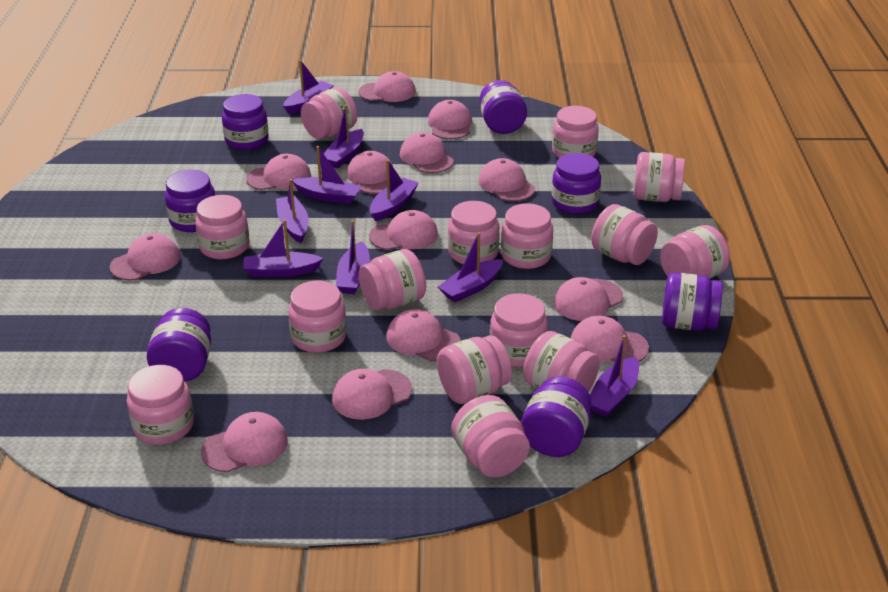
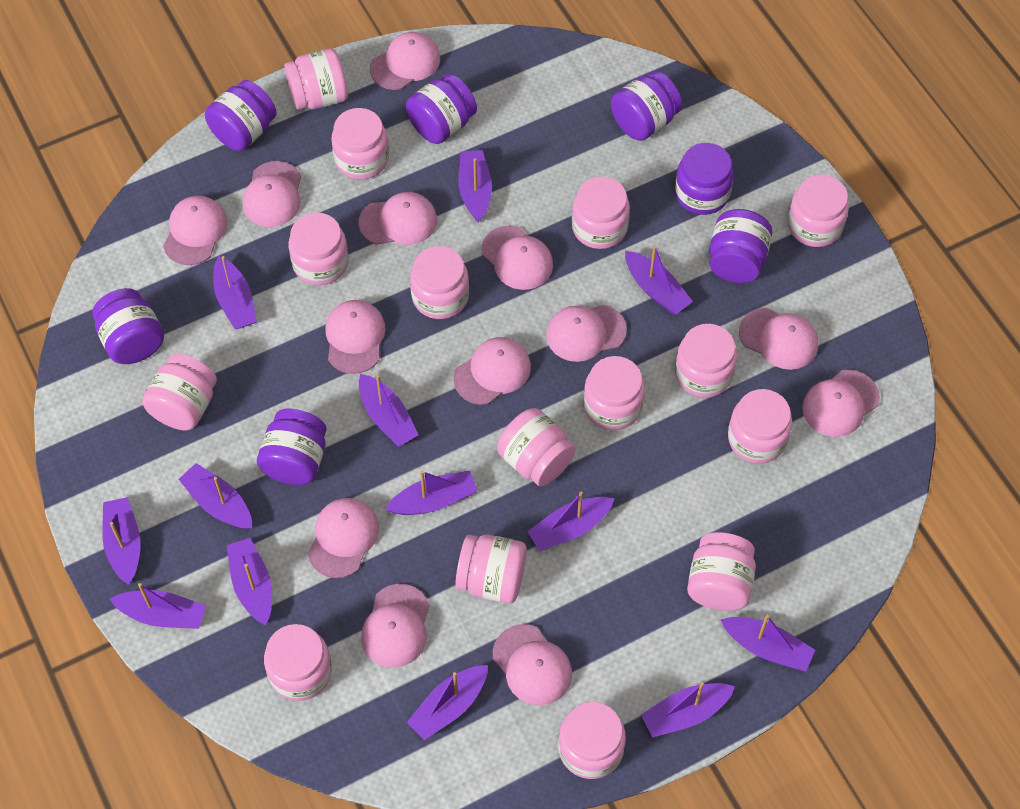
purple boat: 9 -> 13

